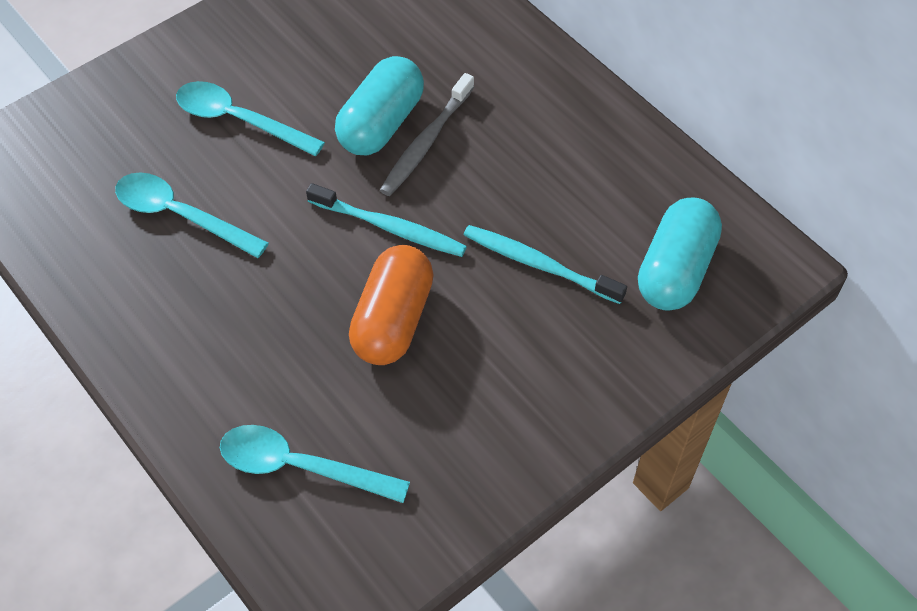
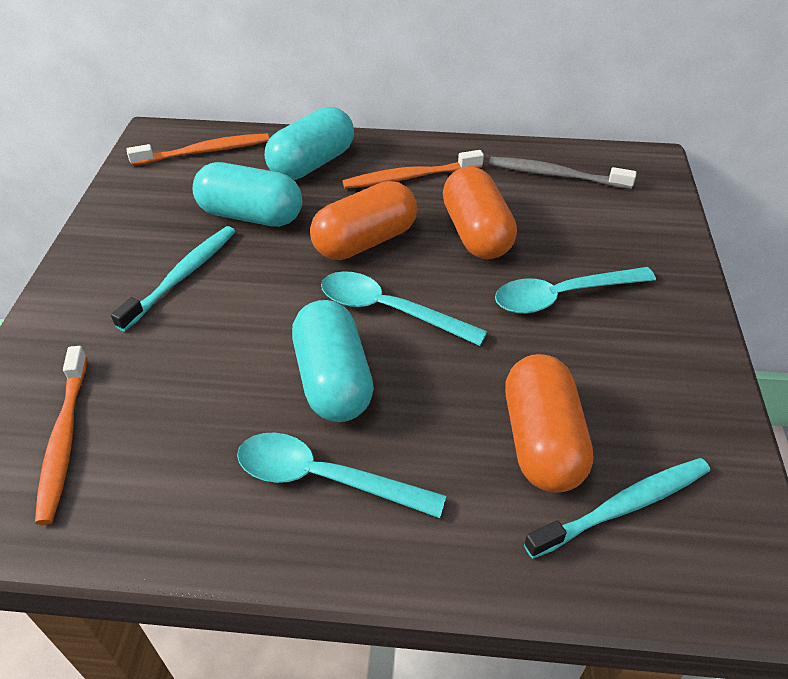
orange capsule: 1 -> 3
orange toothbrush: 0 -> 3
turquoise capsule: 2 -> 3

